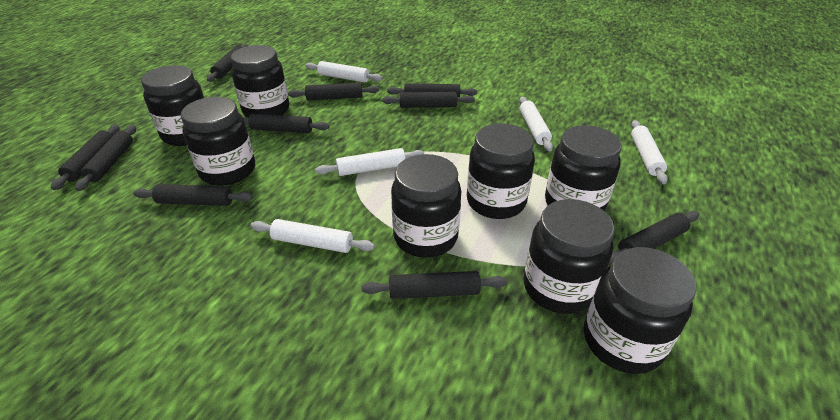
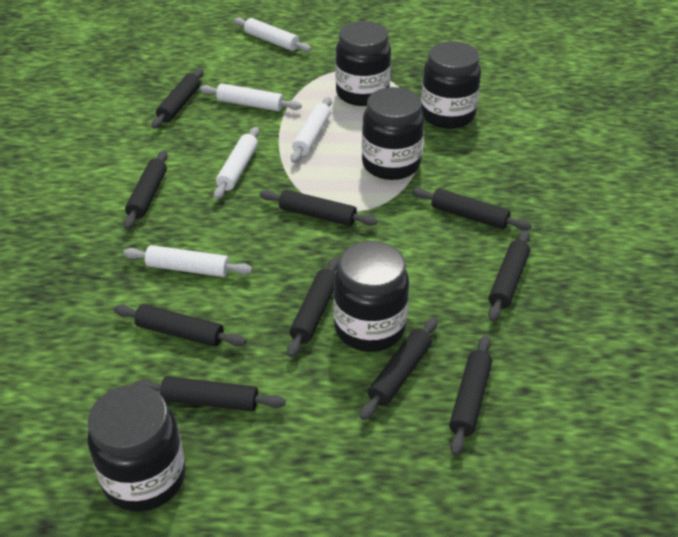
black jar: 8 -> 5

